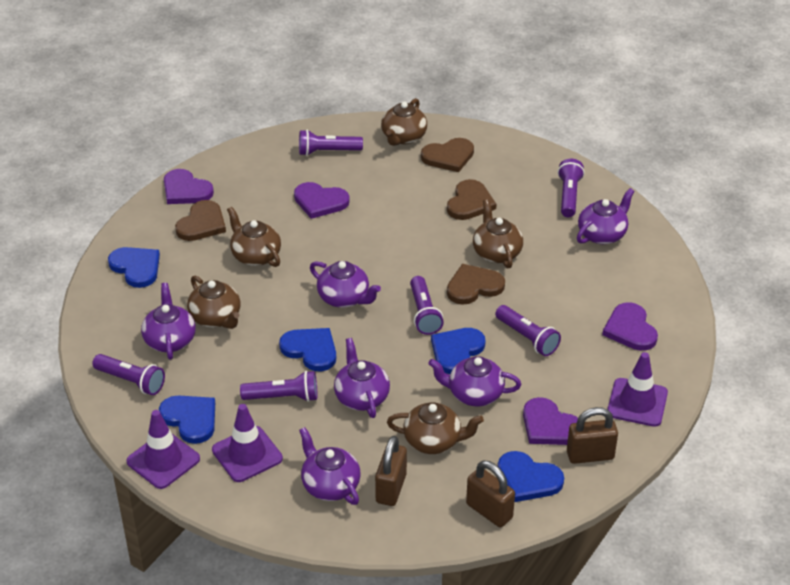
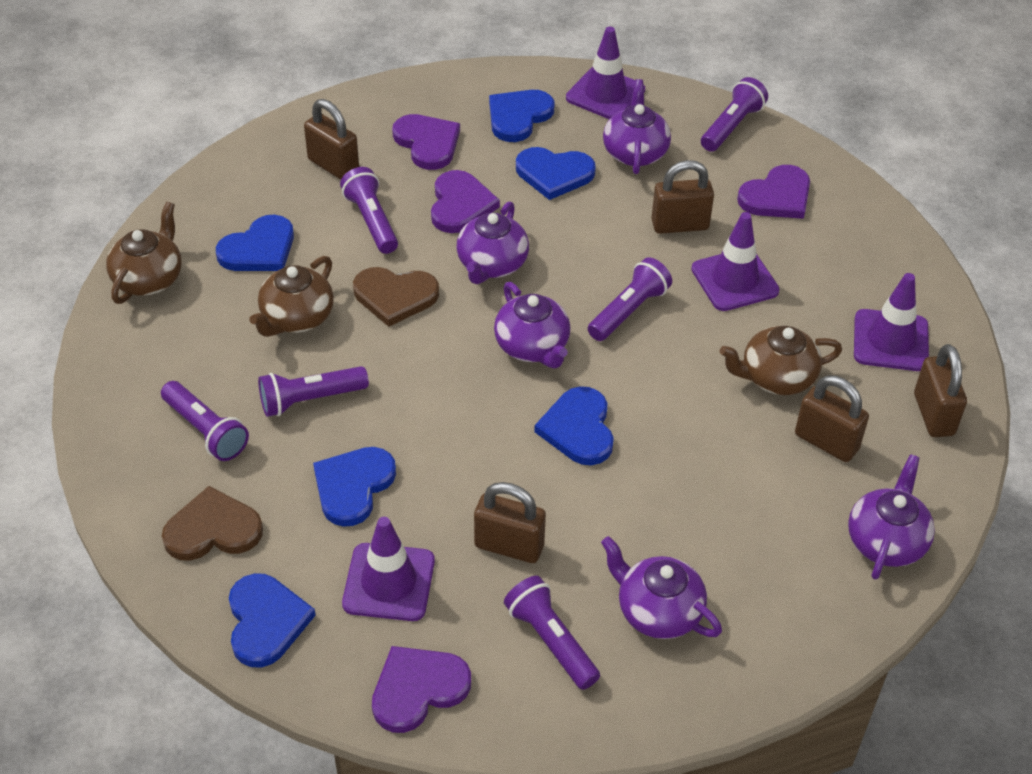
blue heart: 5 -> 6
brown heart: 4 -> 2
brown padlock: 3 -> 5
brown teapot: 5 -> 3
purple teapot: 6 -> 5
purple traffic cone: 3 -> 4

